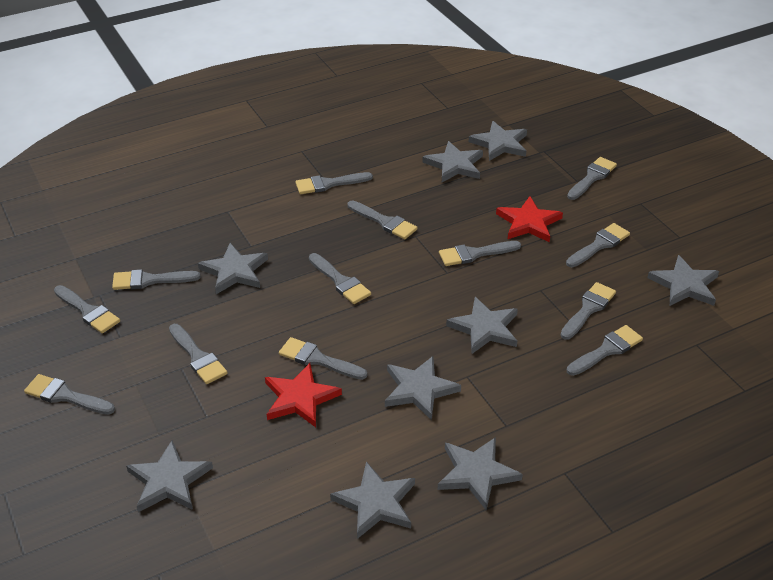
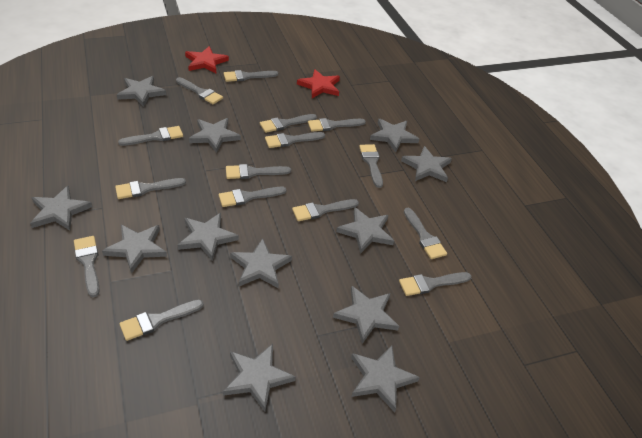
grey brush: 13 -> 15
grey star: 9 -> 12

